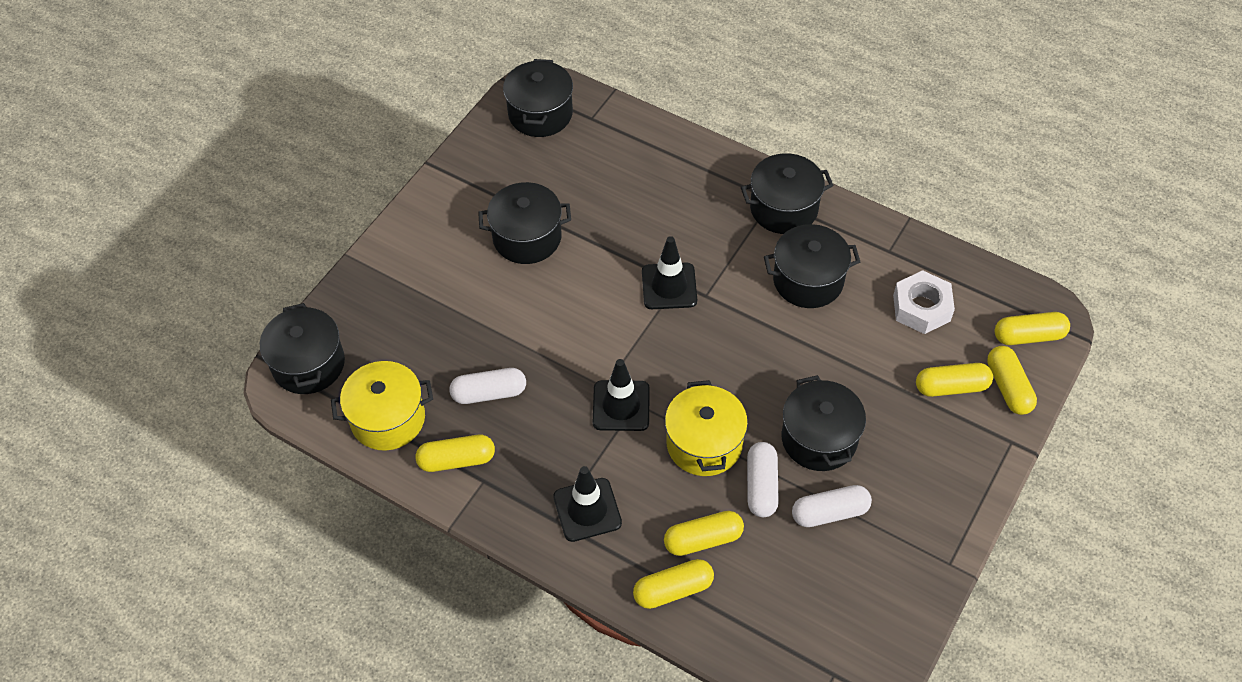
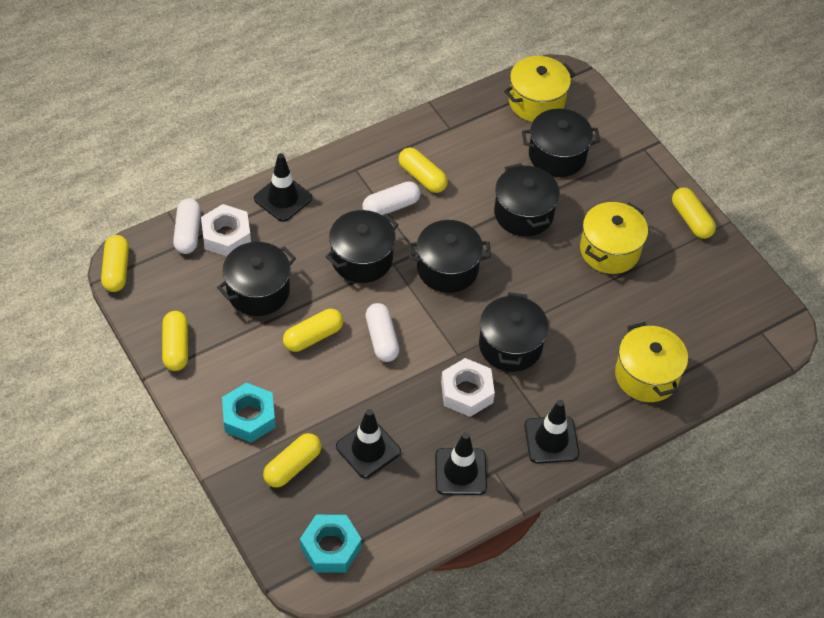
black traffic cone: 3 -> 4
turquoise nut: 0 -> 2
white nut: 1 -> 2
yellow pot: 2 -> 3

